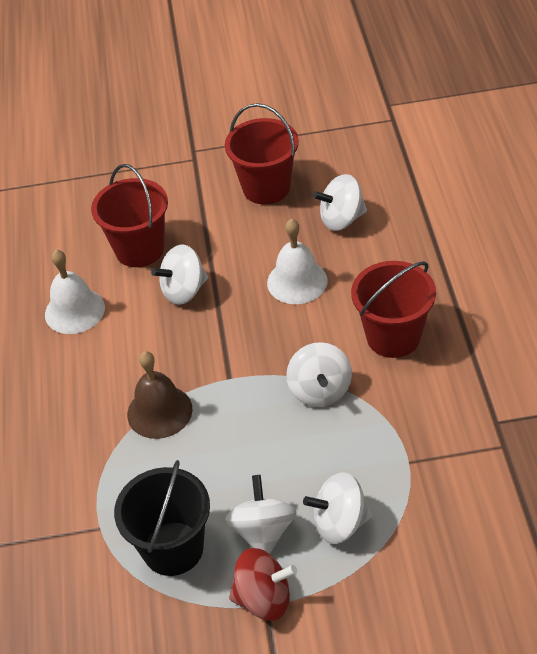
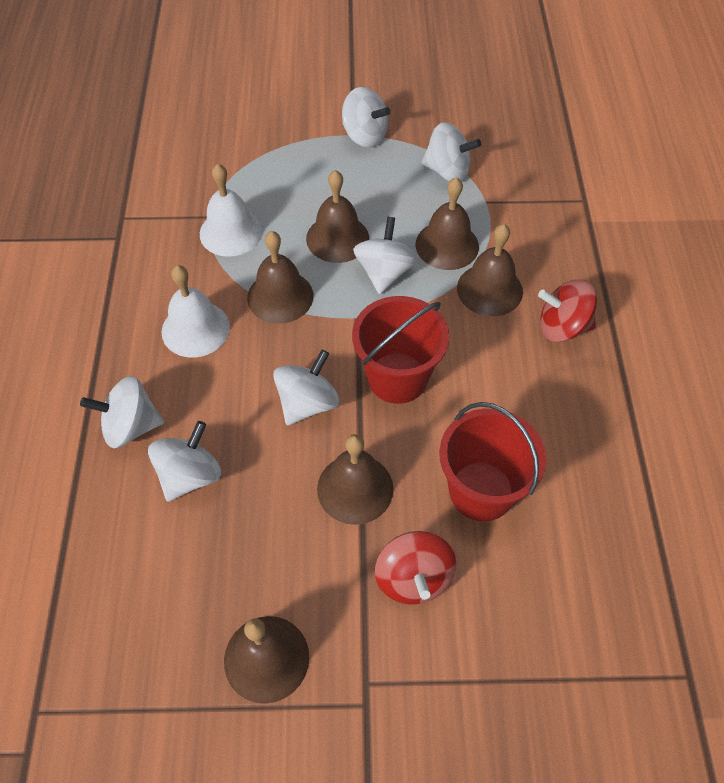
black bucket: 1 -> 0
brown bell: 1 -> 6
red bucket: 3 -> 2
red spinning top: 1 -> 2
white spinning top: 5 -> 6

